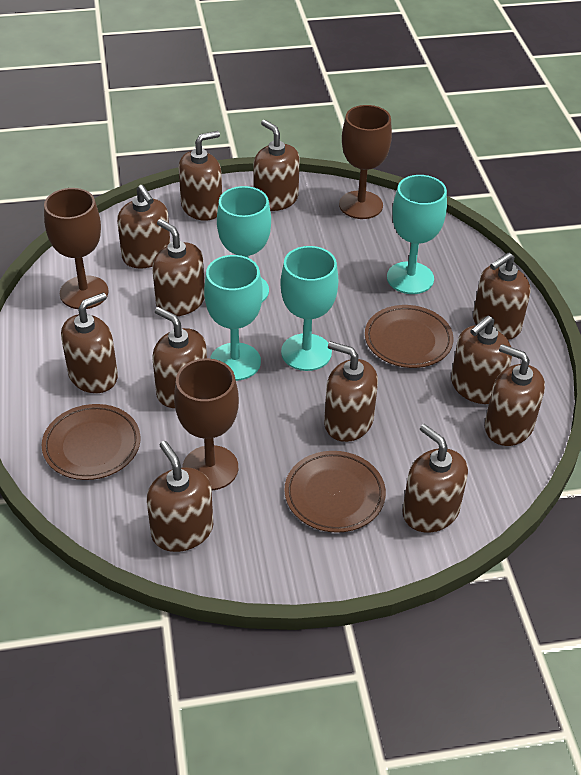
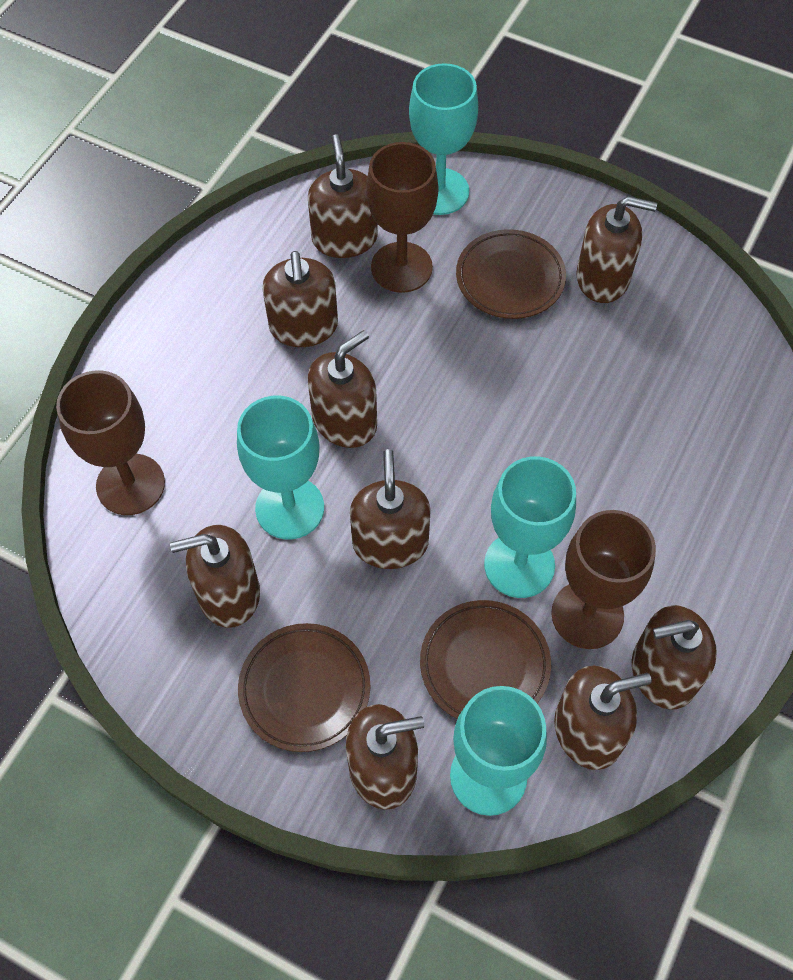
brown soap dispenser: 12 -> 9

